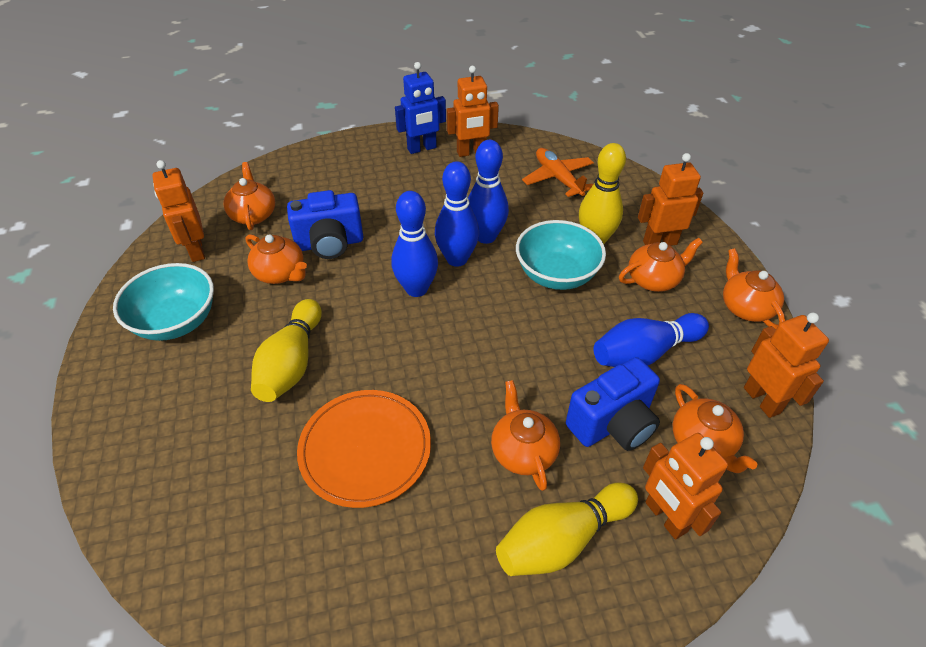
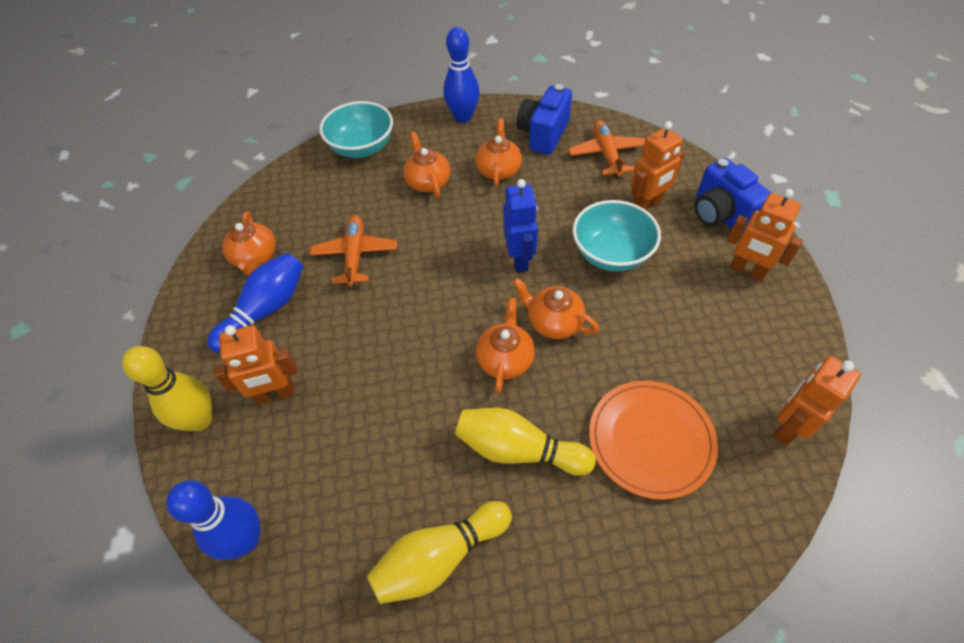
blue bowling pin: 4 -> 3
orange plane: 1 -> 2
orange robot: 5 -> 4
orange teapot: 6 -> 5

